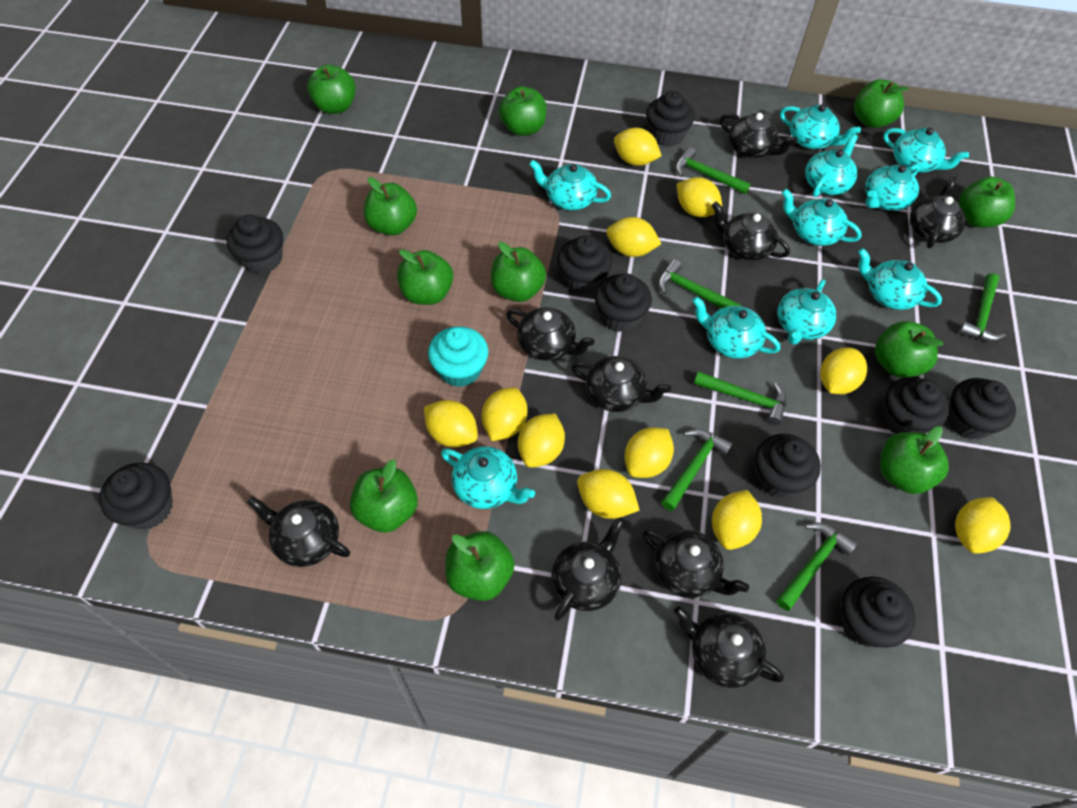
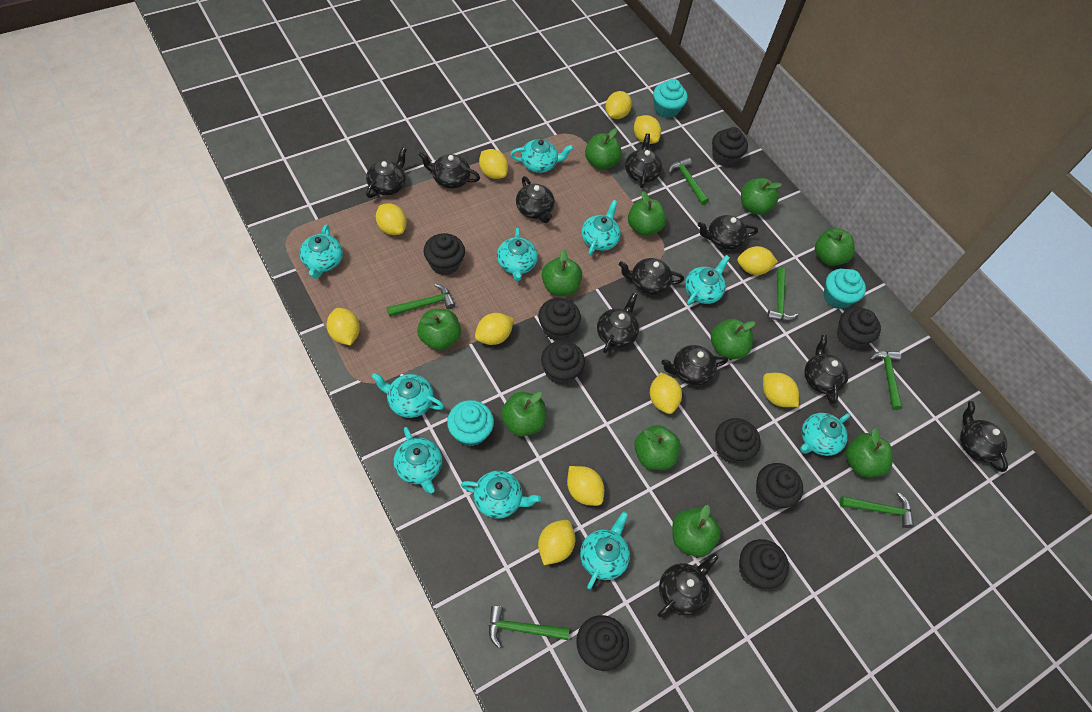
black teapot: 9 -> 11
turquoise cupcake: 1 -> 3

